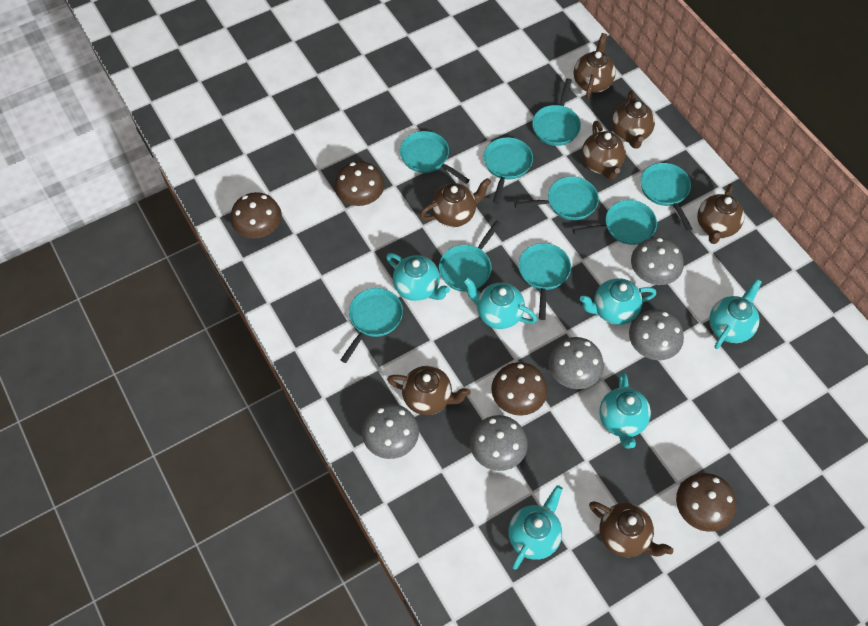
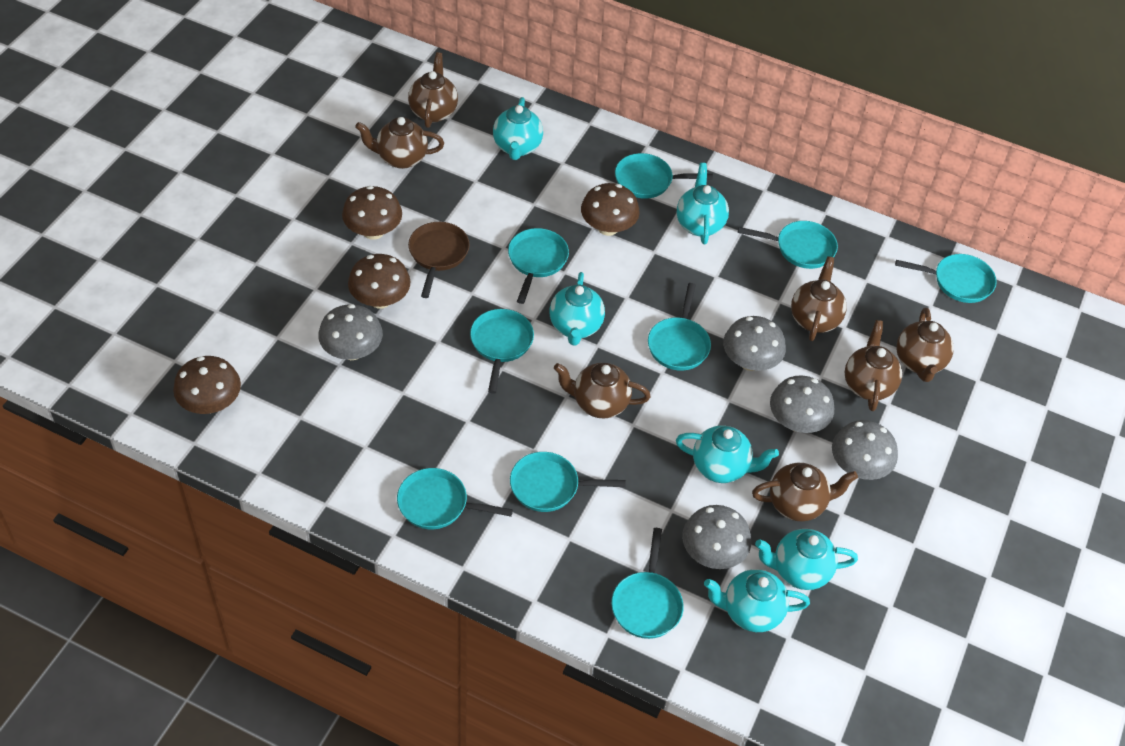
brown pan: 0 -> 1

